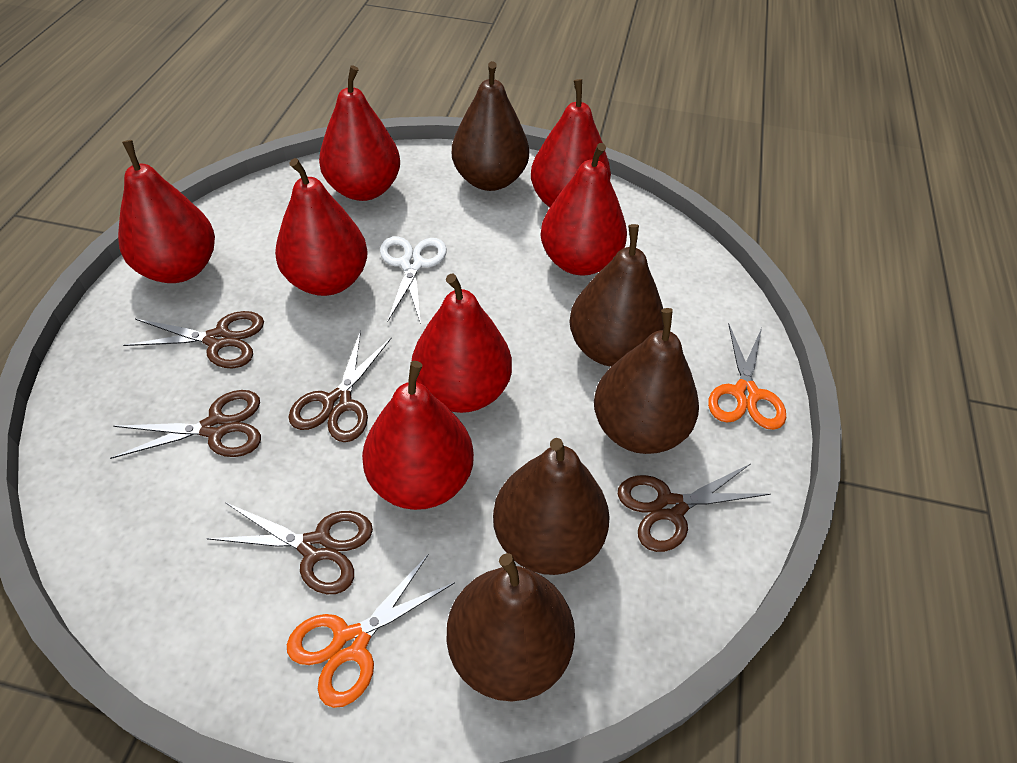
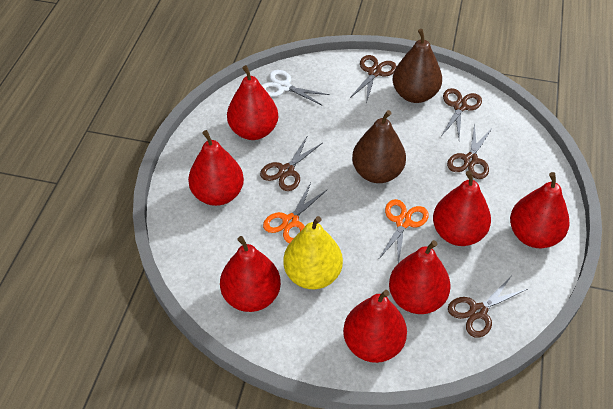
brown pear: 5 -> 2
yellow pear: 0 -> 1

